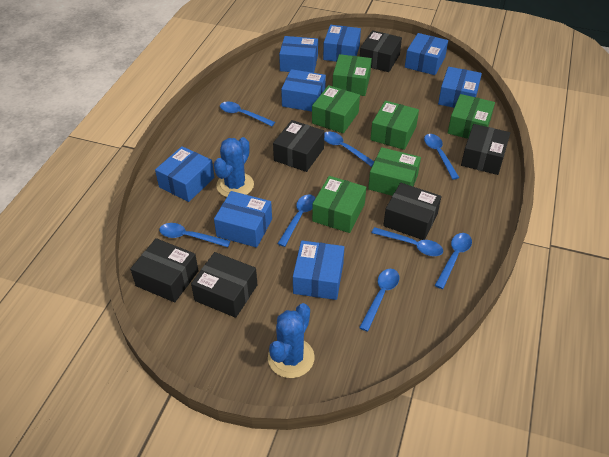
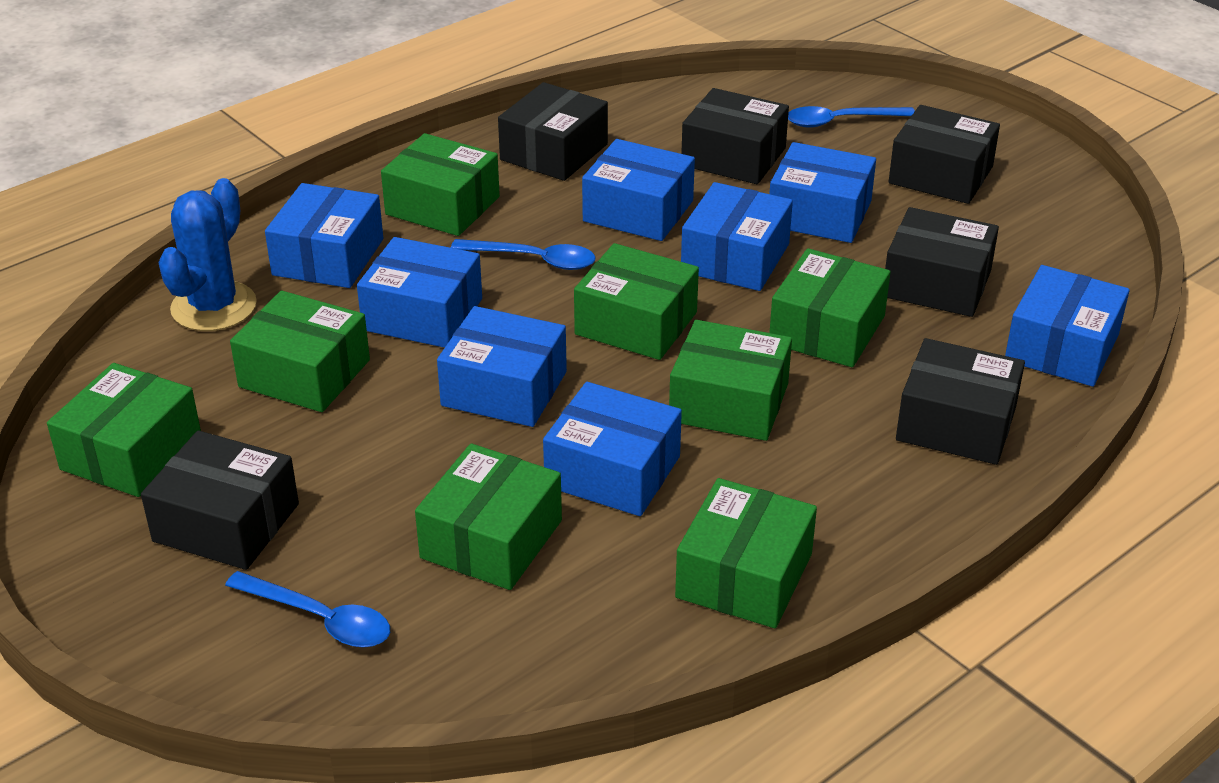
blue cactus: 2 -> 1
blue spoon: 8 -> 3
green box: 6 -> 8

